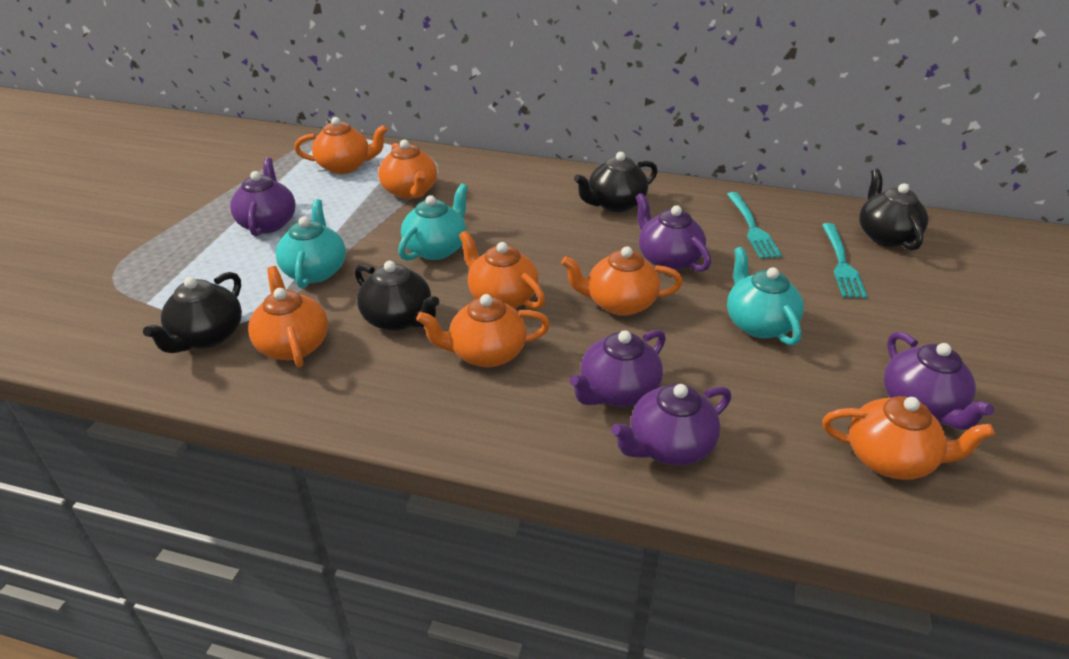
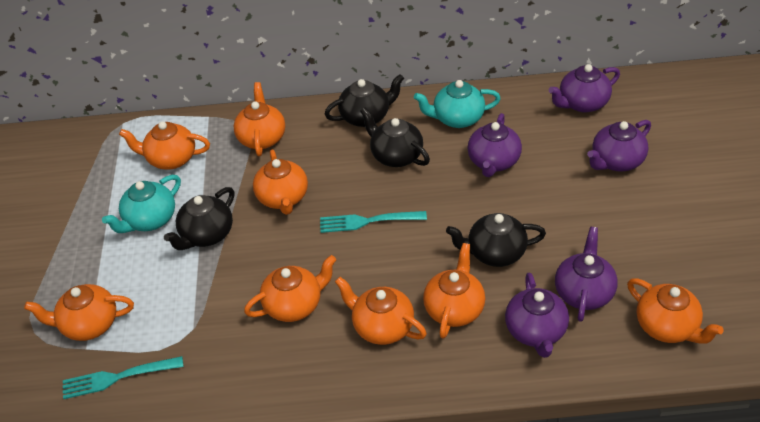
orange teapot: 7 -> 8
turquoise teapot: 3 -> 2

